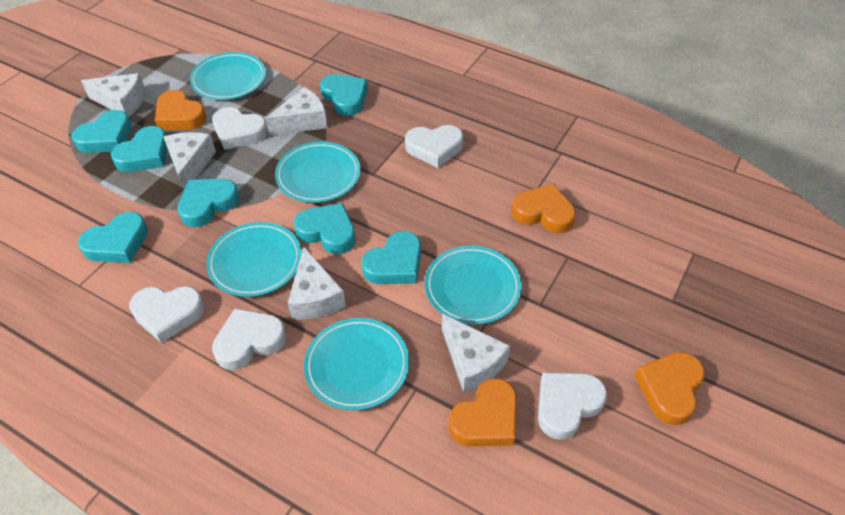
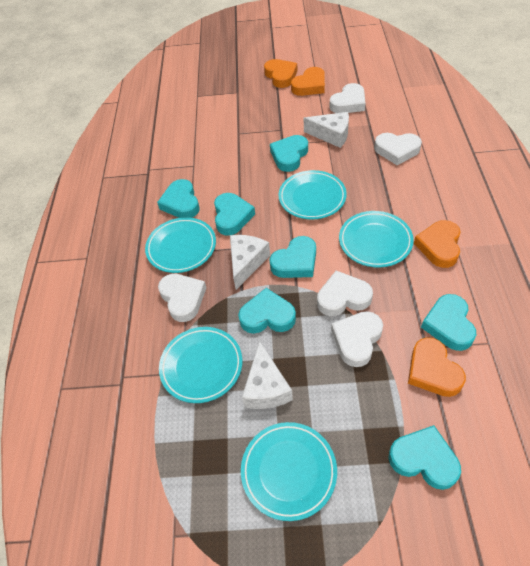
white cheese: 5 -> 3

